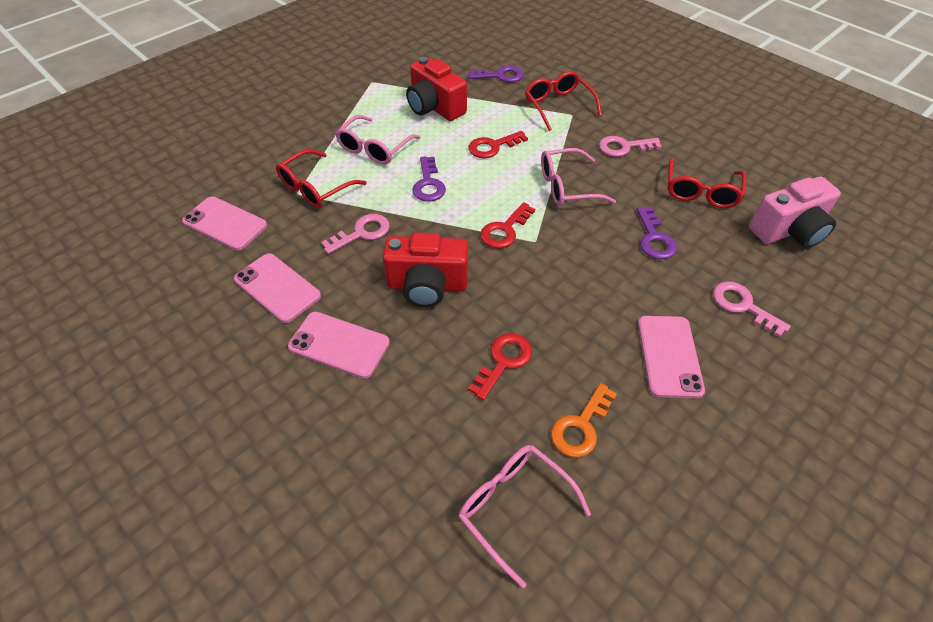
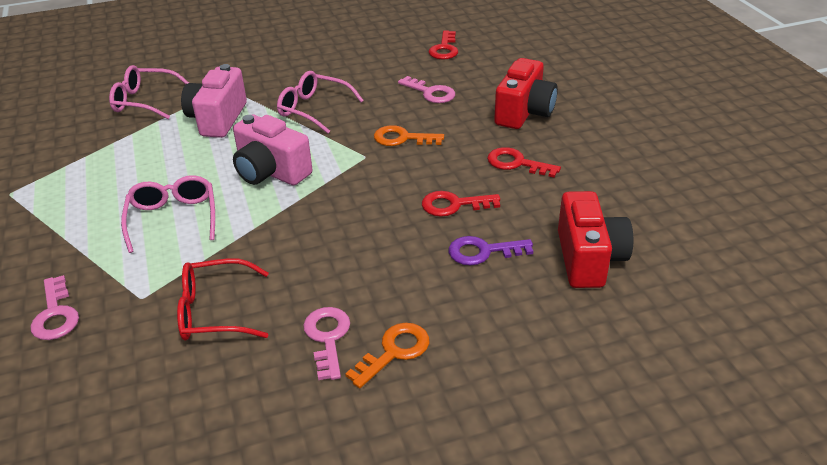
orange key: 1 -> 2
pink camera: 1 -> 2
pink phone: 4 -> 0
purple key: 3 -> 1
red glasses: 3 -> 1

